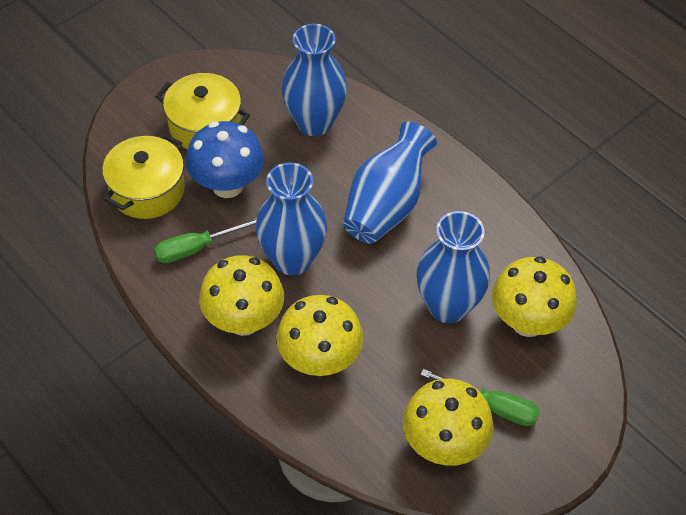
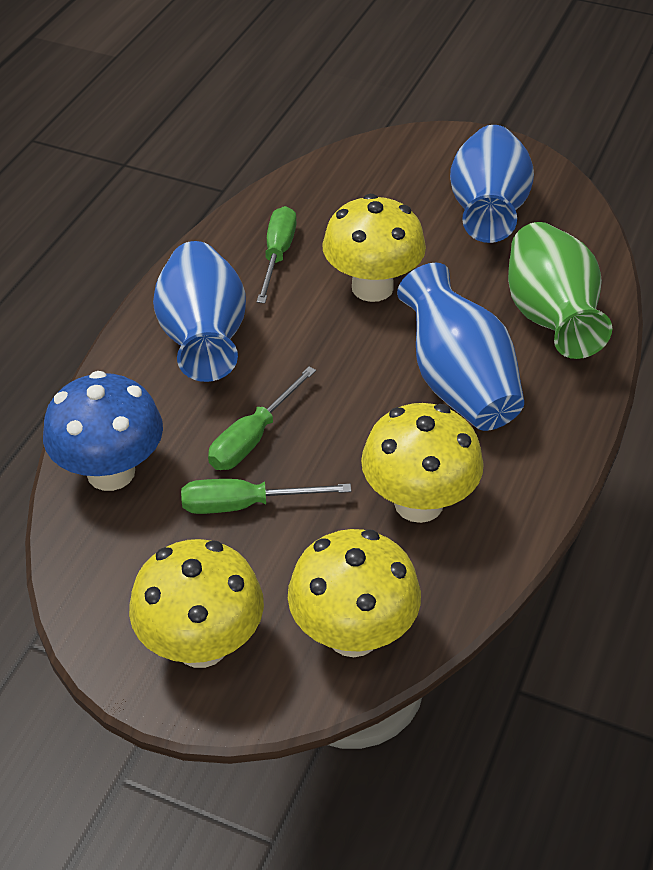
blue vase: 4 -> 3
green screwdriver: 2 -> 3
green vase: 0 -> 1
yellow pot: 2 -> 0

